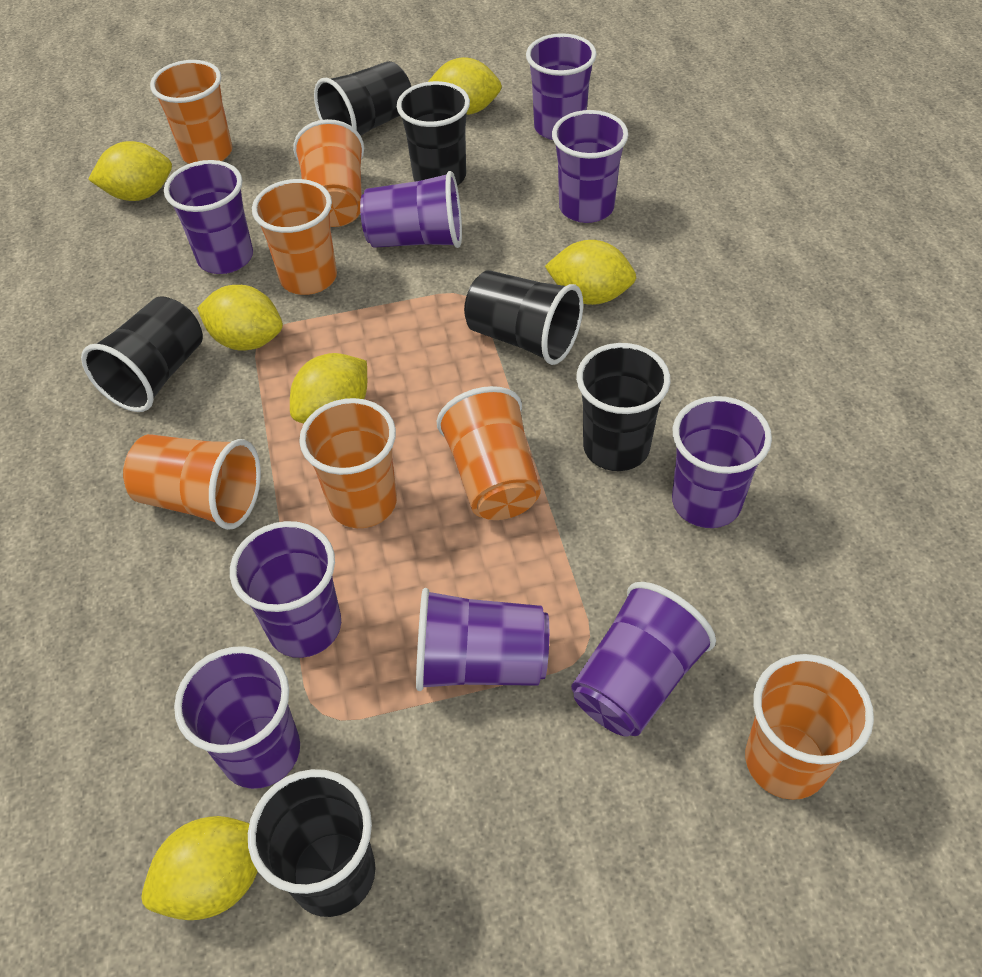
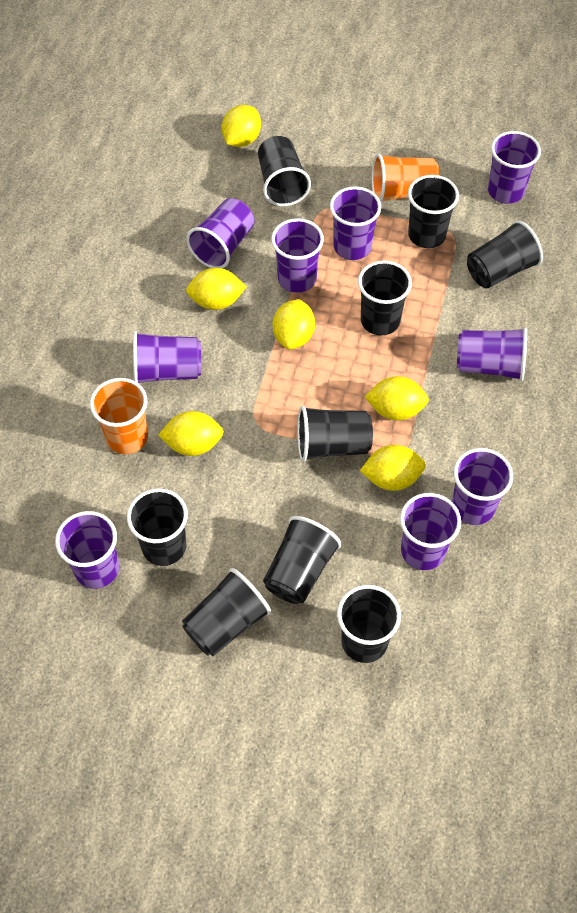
black cup: 6 -> 9
orange cup: 7 -> 2

